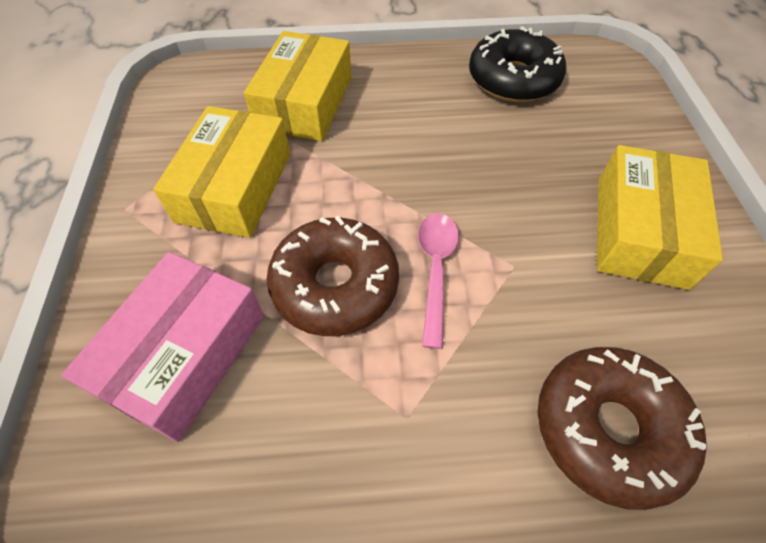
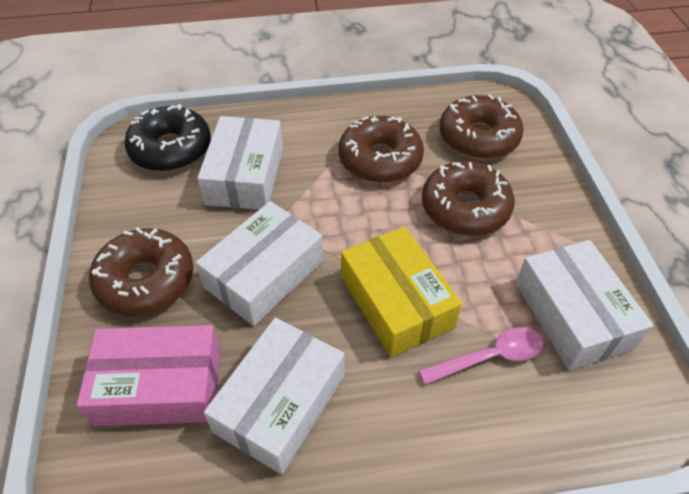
brown donut: 2 -> 4
white box: 0 -> 4
yellow box: 3 -> 1

